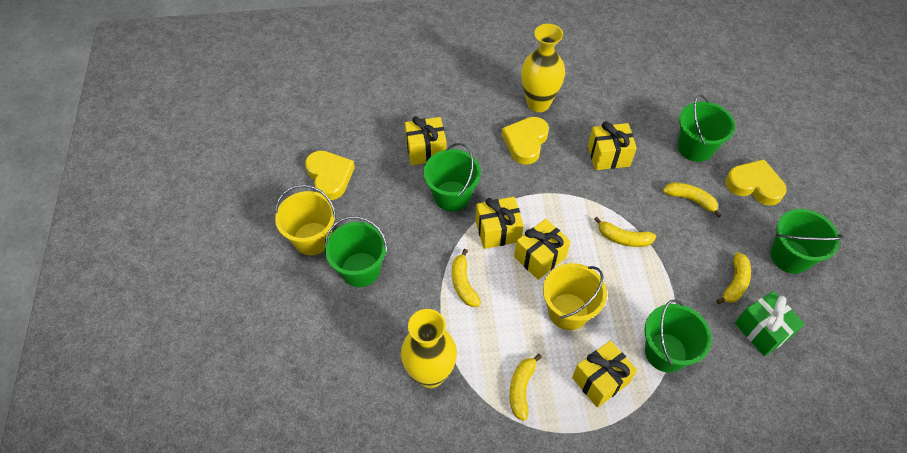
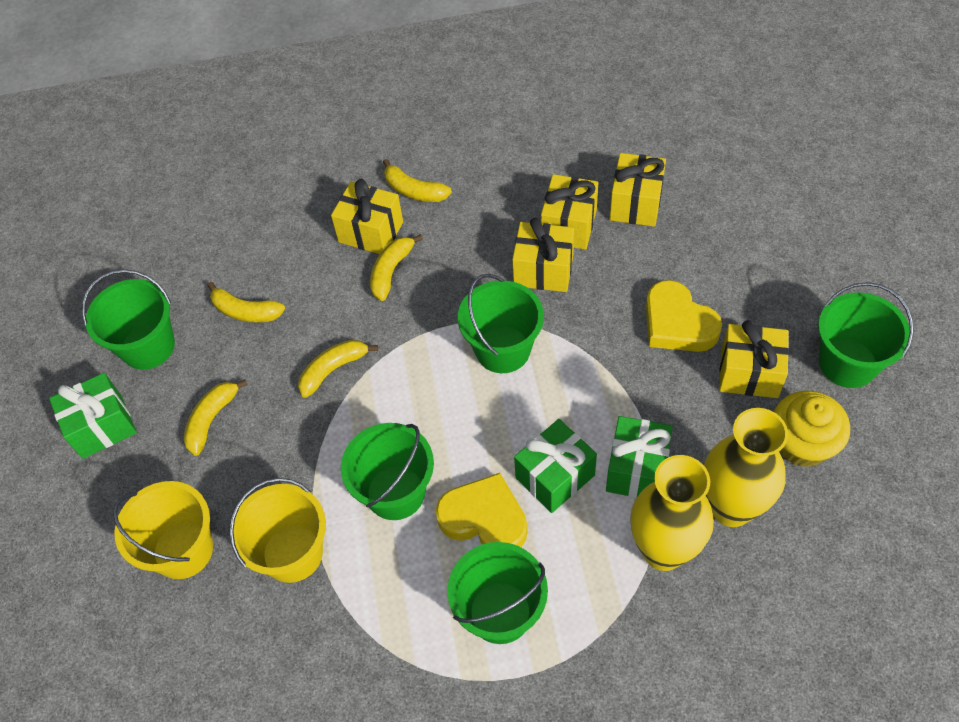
green gift: 1 -> 3
yellow cupcake: 0 -> 1
yellow heart: 3 -> 2

